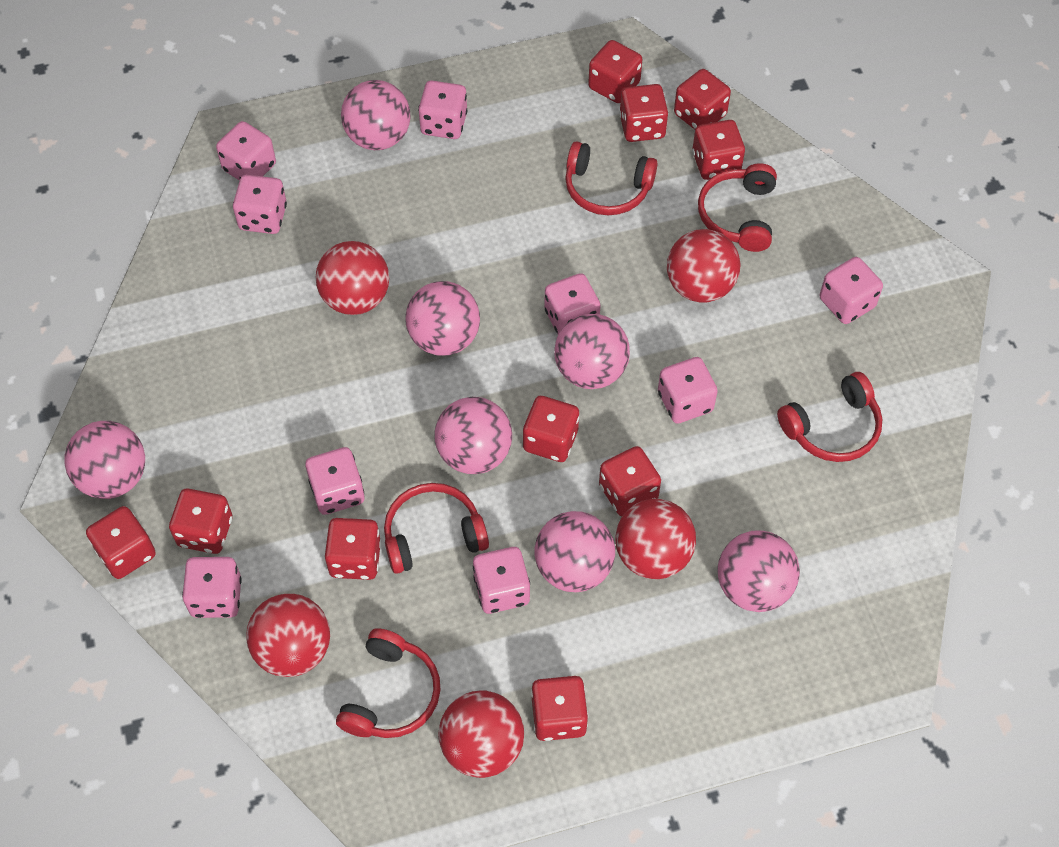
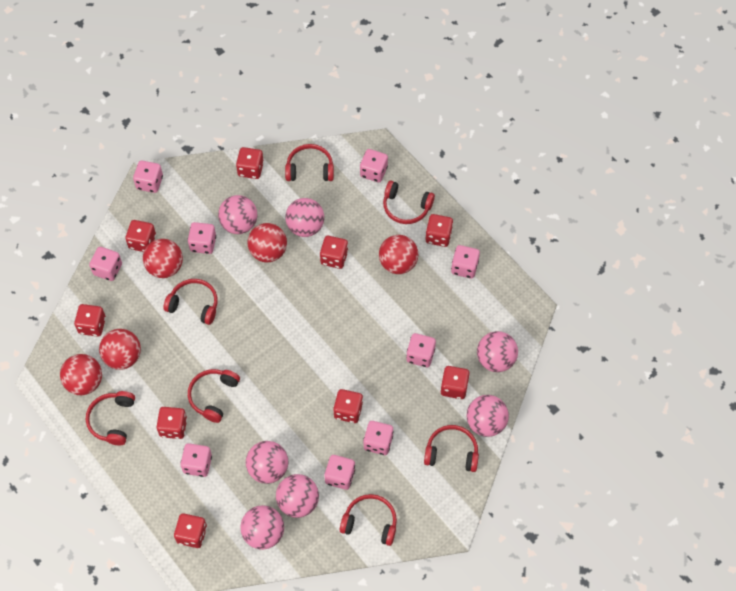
red dice: 10 -> 9
red headphones: 5 -> 7

